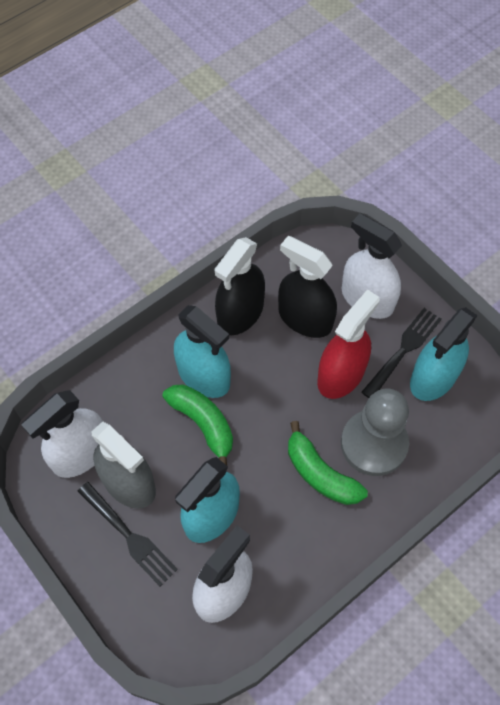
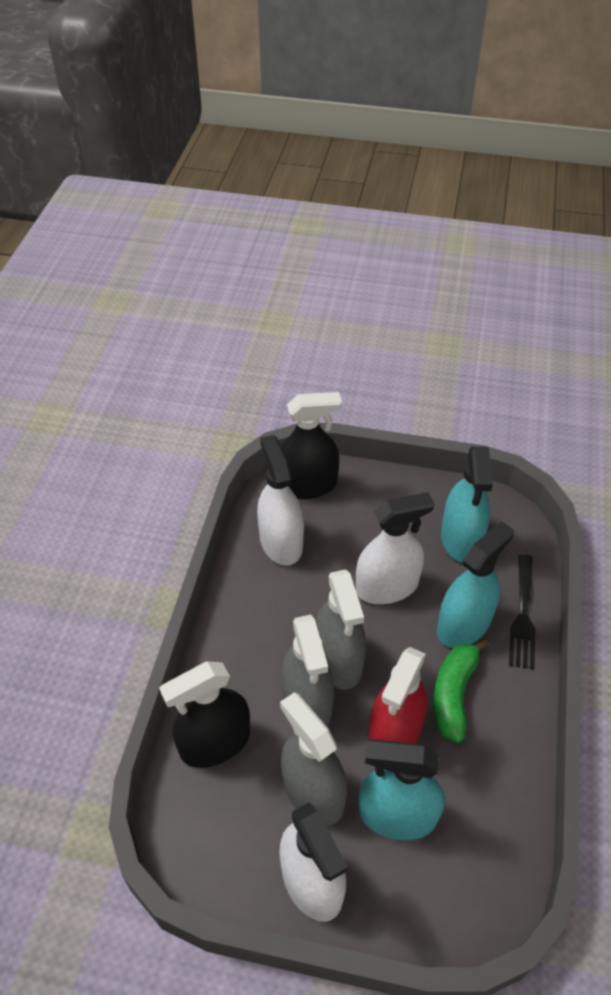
black fork: 2 -> 1
green banana: 2 -> 1
grey pawn: 1 -> 0
grey spray bottle: 1 -> 3

